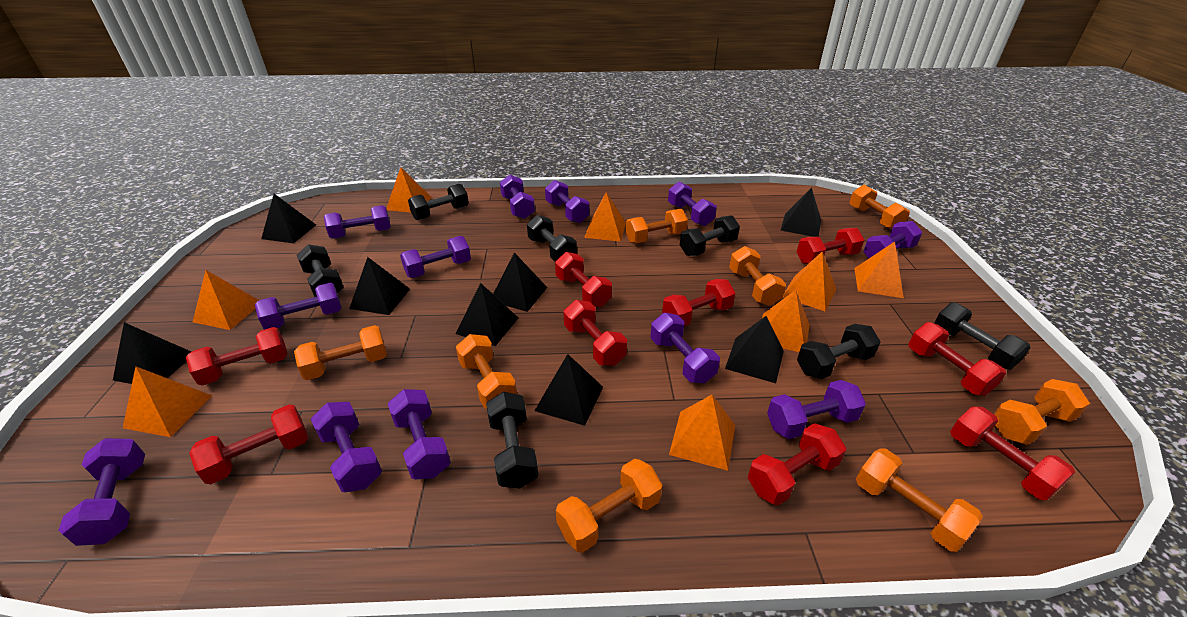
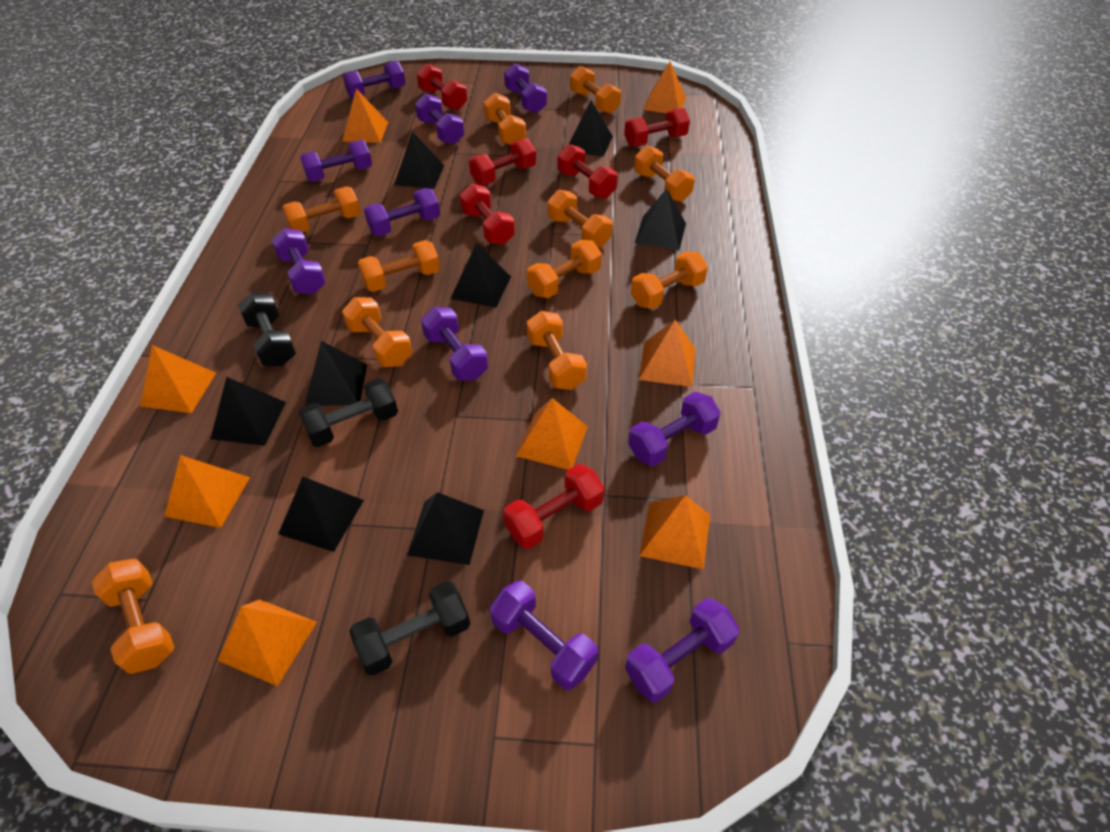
black dumbbell: 7 -> 3
orange dumbbell: 8 -> 11
purple dumbbell: 12 -> 10
red dumbbell: 9 -> 6

